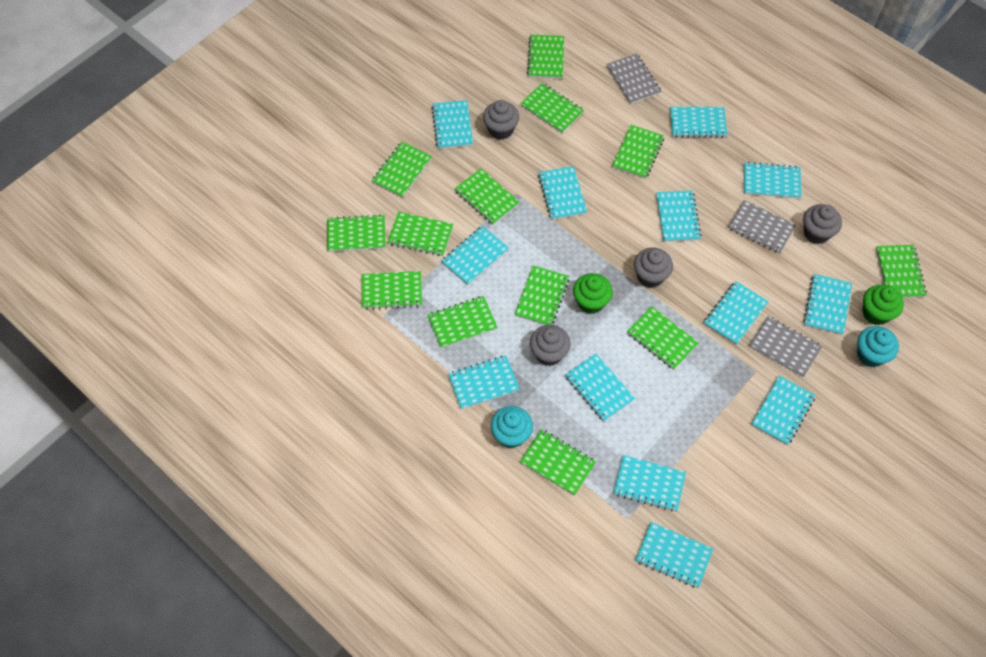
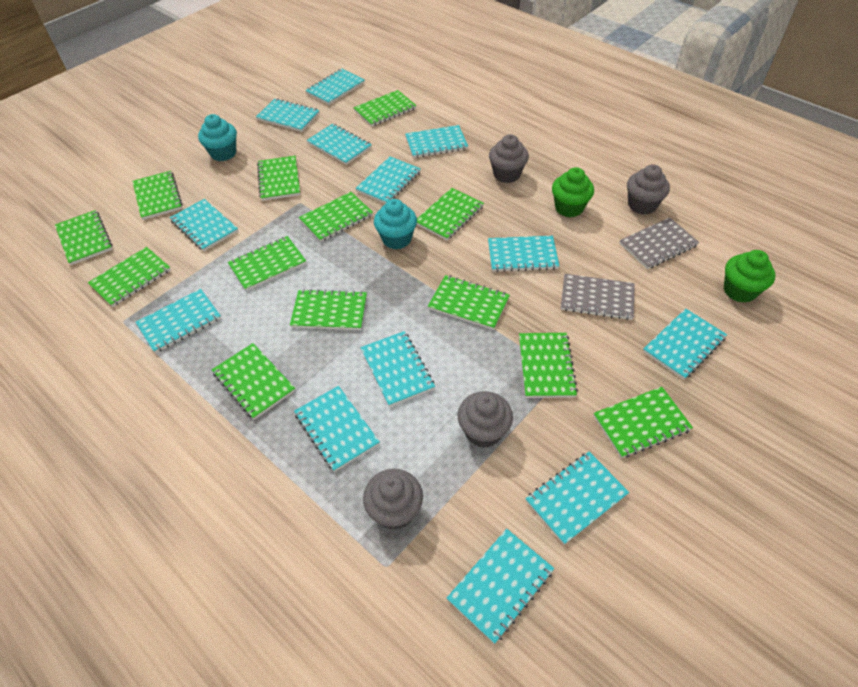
grey notebook: 3 -> 2

